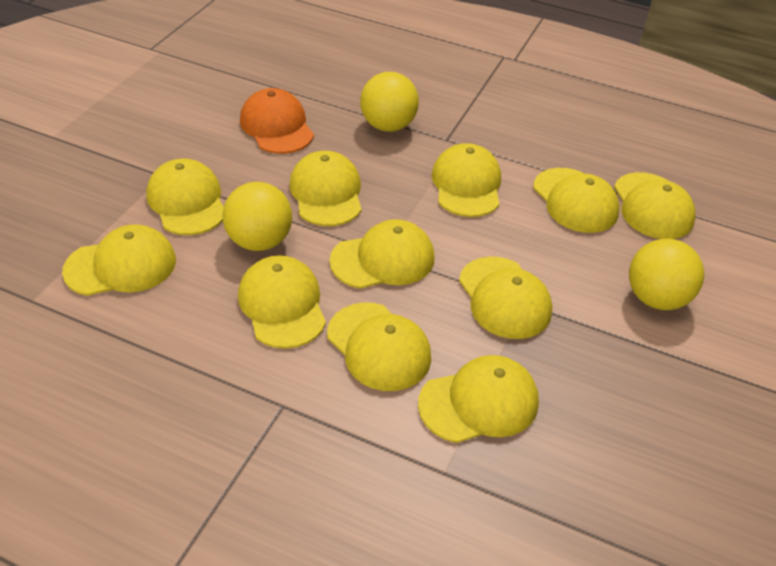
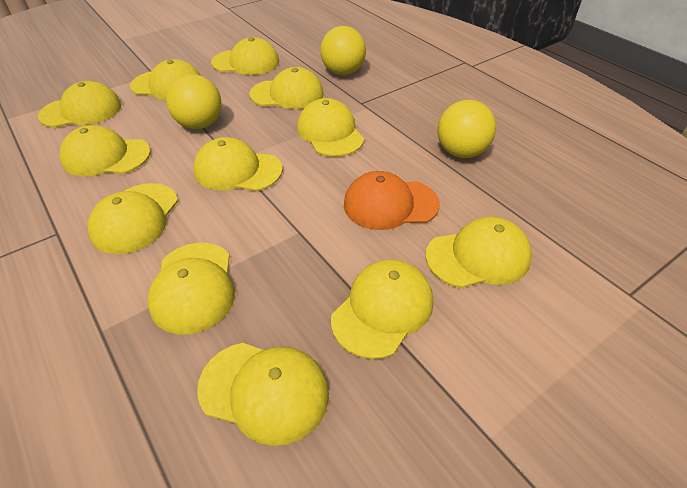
yellow cap: 11 -> 12

